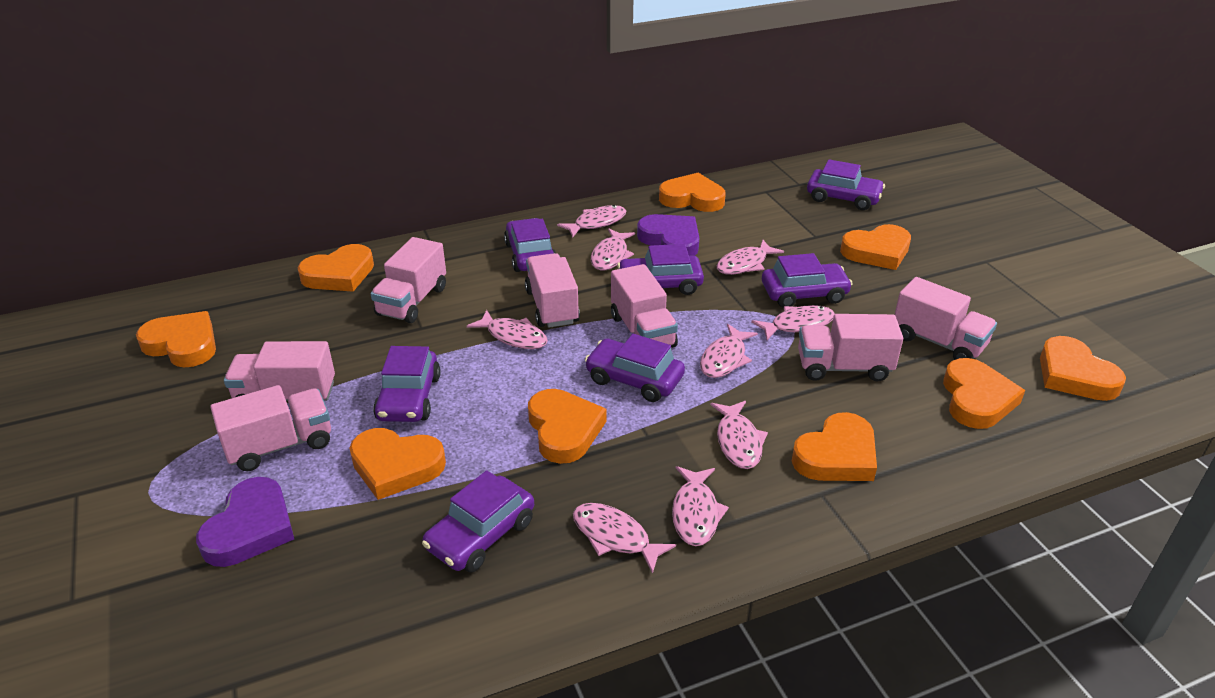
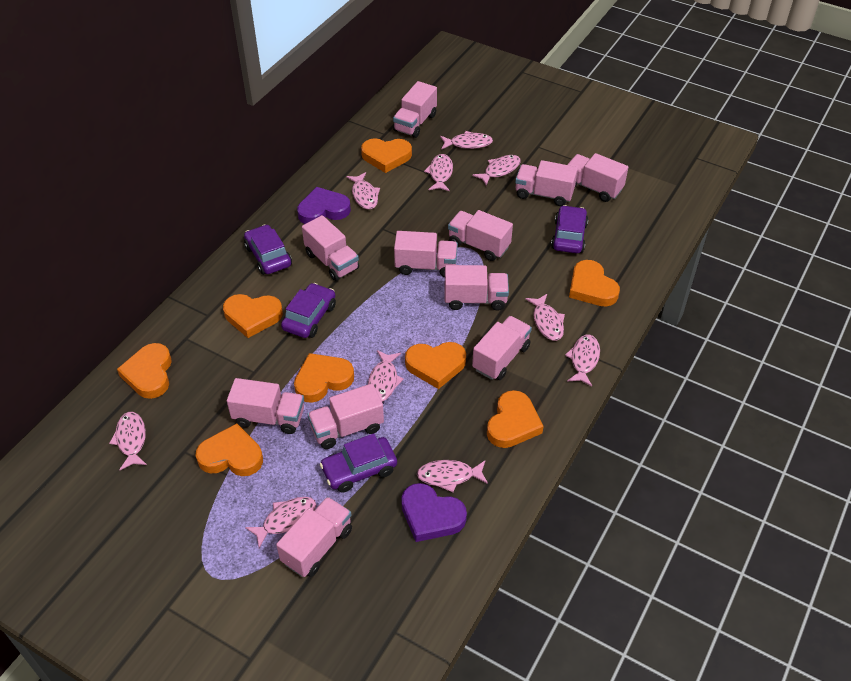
orange heart: 9 -> 8
pink fish: 9 -> 10
pink truck: 7 -> 11
purple car: 7 -> 4

